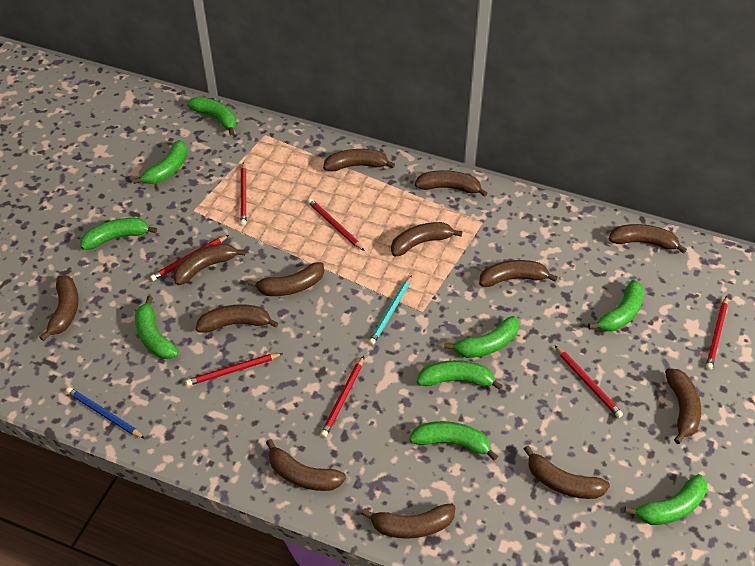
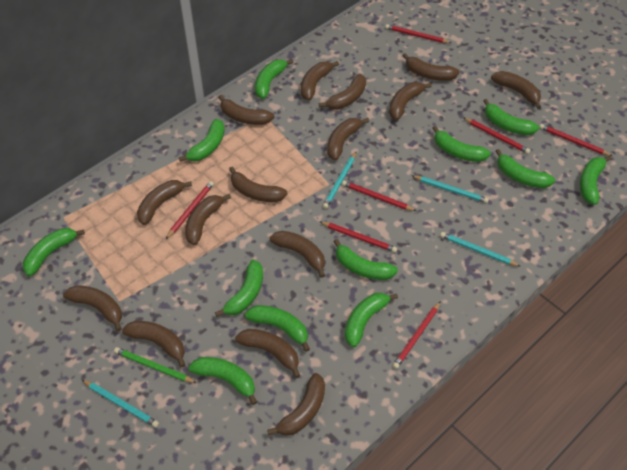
blue pencil: 1 -> 0
brown banana: 13 -> 15
green banana: 9 -> 12
green pencil: 0 -> 1
turquoise pencil: 1 -> 4

